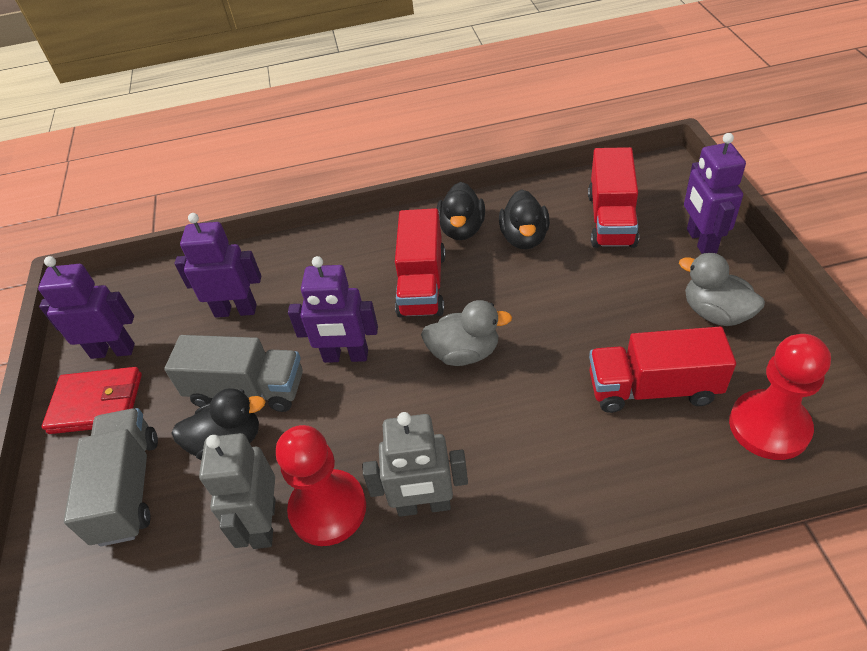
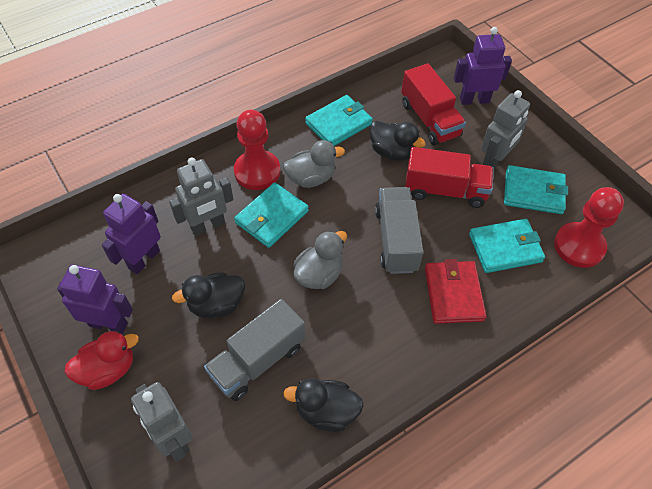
grey robot: 2 -> 3
purple robot: 4 -> 3
red duck: 0 -> 1
red truck: 3 -> 2
turquoise wallet: 0 -> 4

